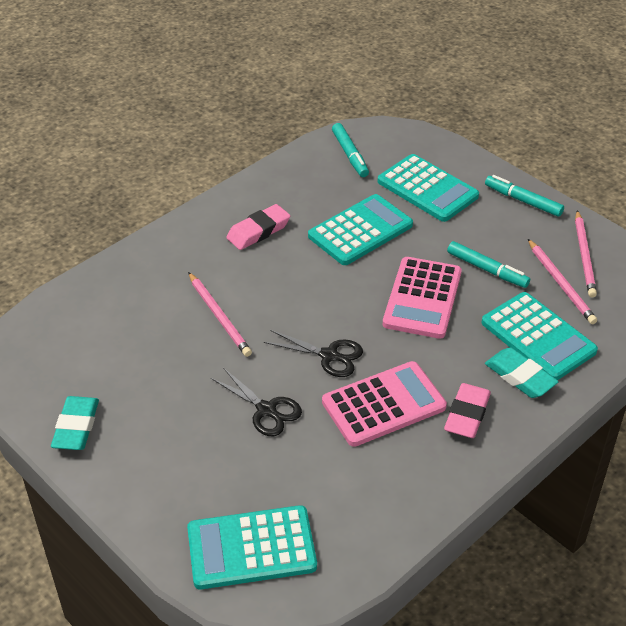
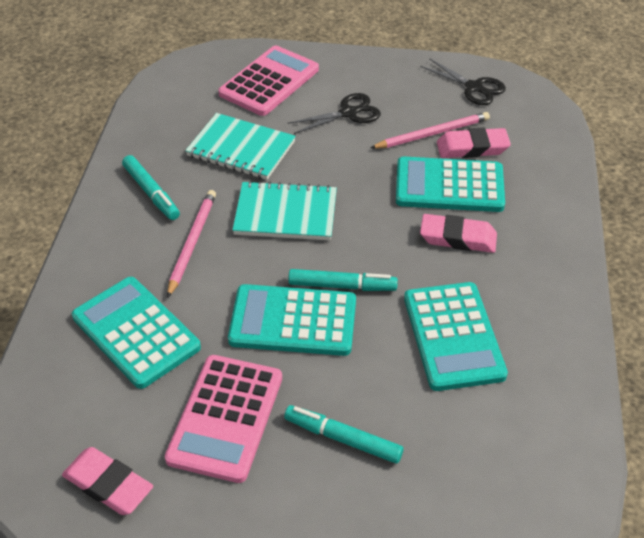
pink eraser: 2 -> 3
pink pencil: 3 -> 2
turquoise eraser: 2 -> 0
turquoise notebook: 0 -> 2

